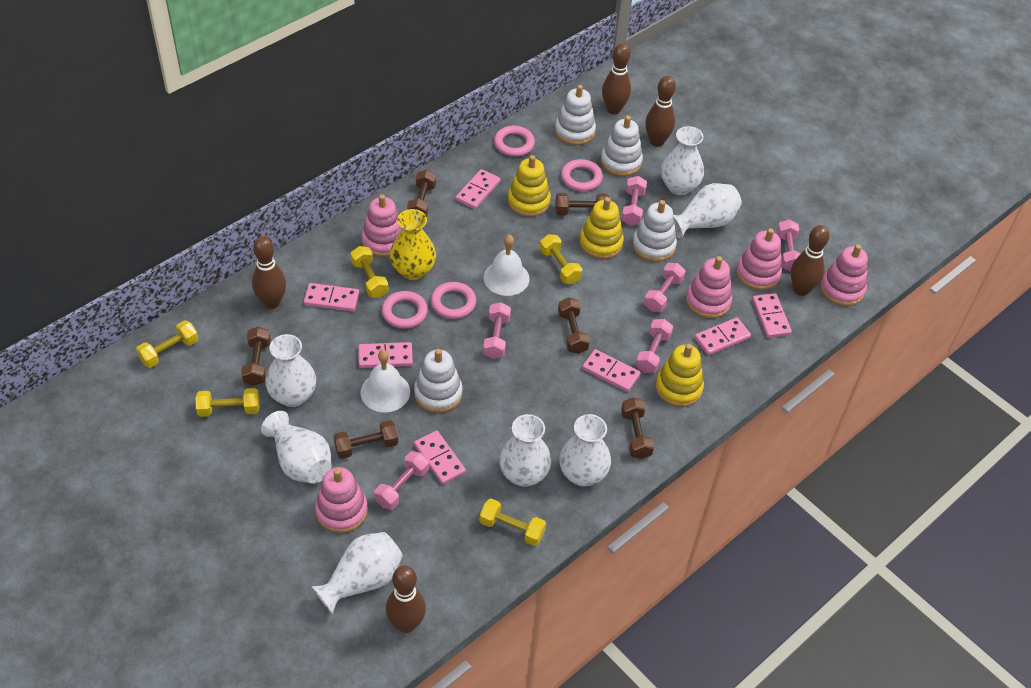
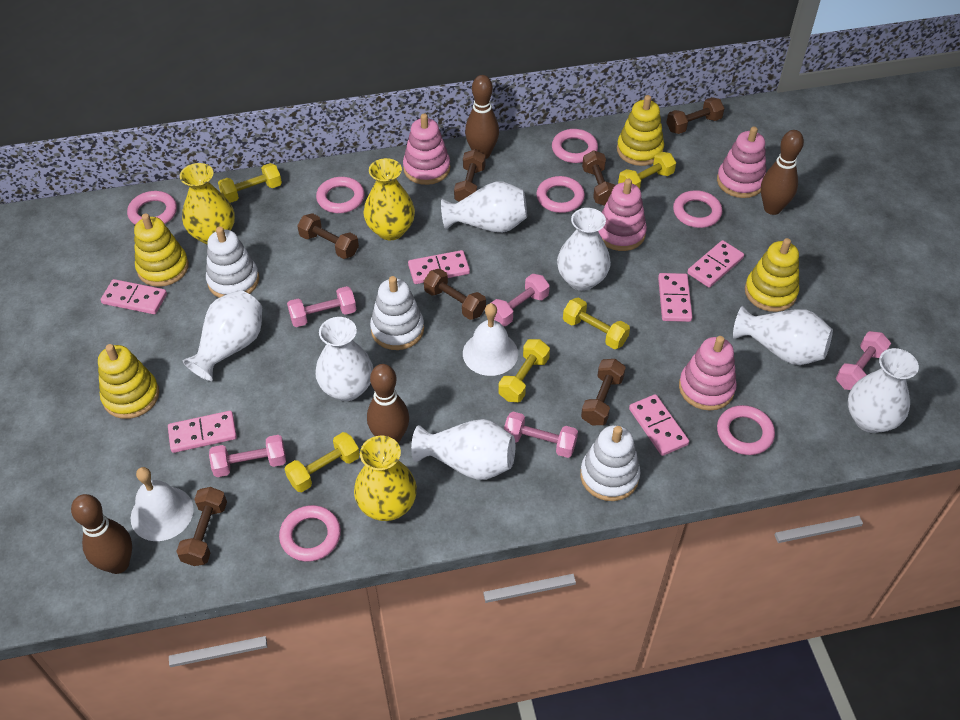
brown bowling pin: 5 -> 4
brown dumbbell: 6 -> 7
pink domino: 7 -> 6
pink dumbbell: 6 -> 5
pink ring: 4 -> 7
pink stacking toy: 5 -> 4
white stacking toy: 4 -> 3
yellow stacking toy: 3 -> 4
yellow vase: 1 -> 3

